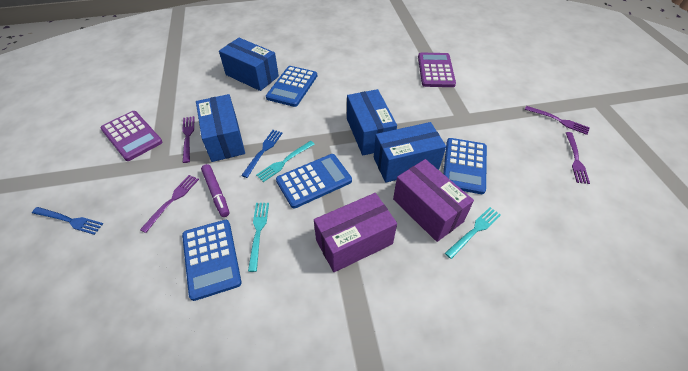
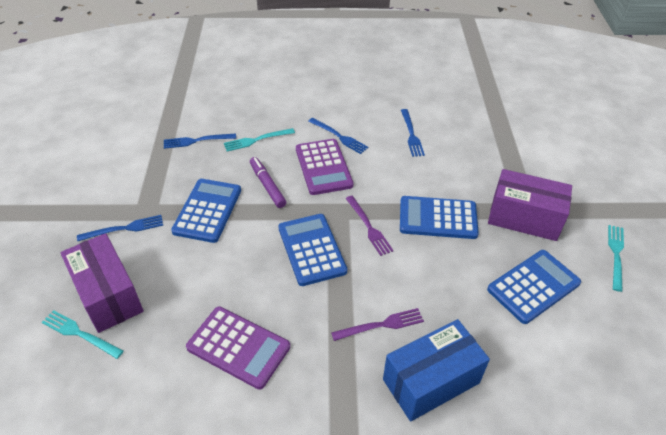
blue box: 4 -> 1
blue fork: 2 -> 4
purple fork: 4 -> 2

